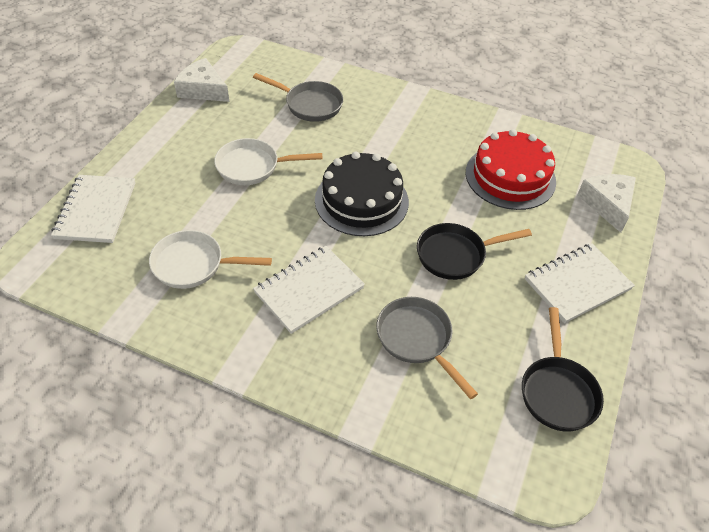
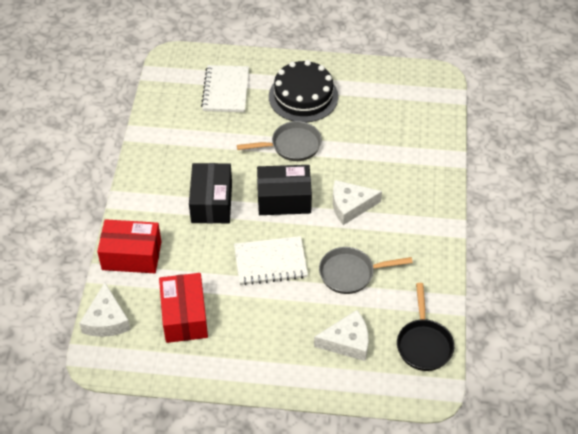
black box: 0 -> 2
black pan: 2 -> 1
red box: 0 -> 2
red cake: 1 -> 0
white cheese: 2 -> 3
white notebook: 3 -> 2
white pan: 2 -> 0

